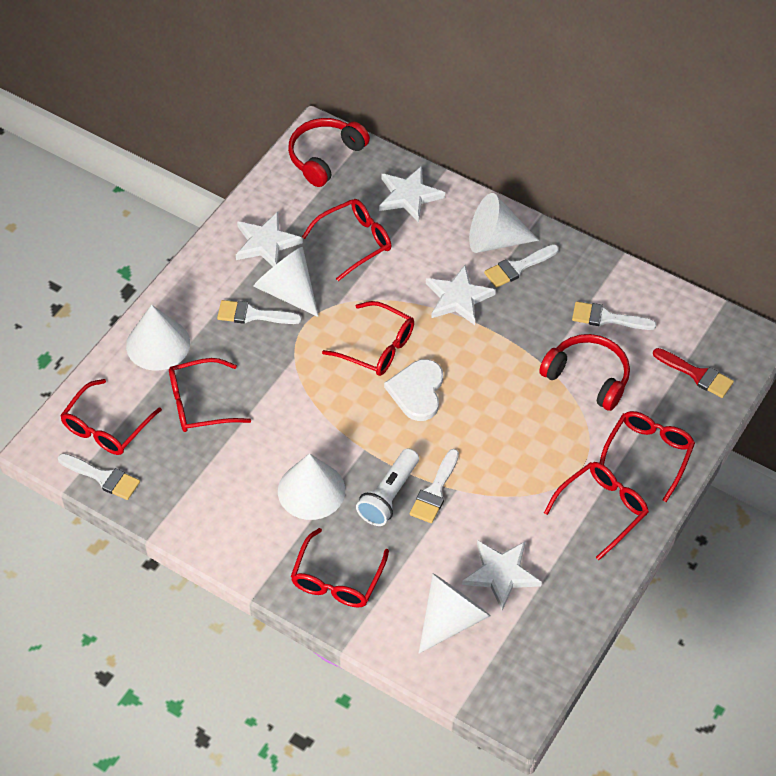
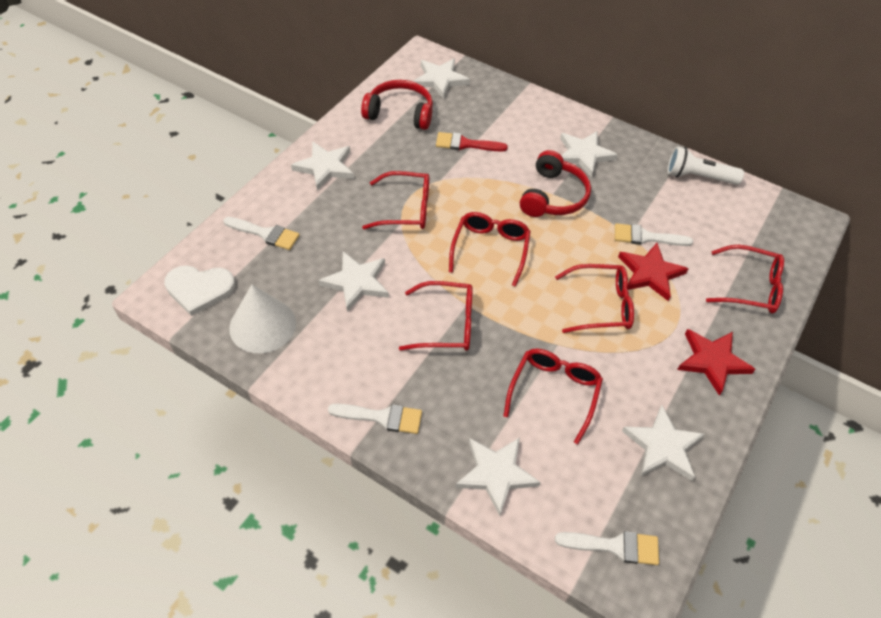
red glasses: 7 -> 6
red star: 0 -> 2
white brush: 5 -> 4
white cone: 5 -> 1
white star: 4 -> 6

